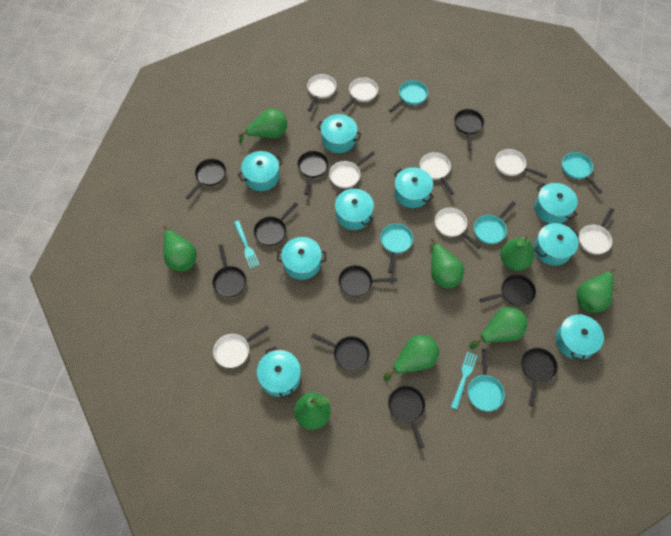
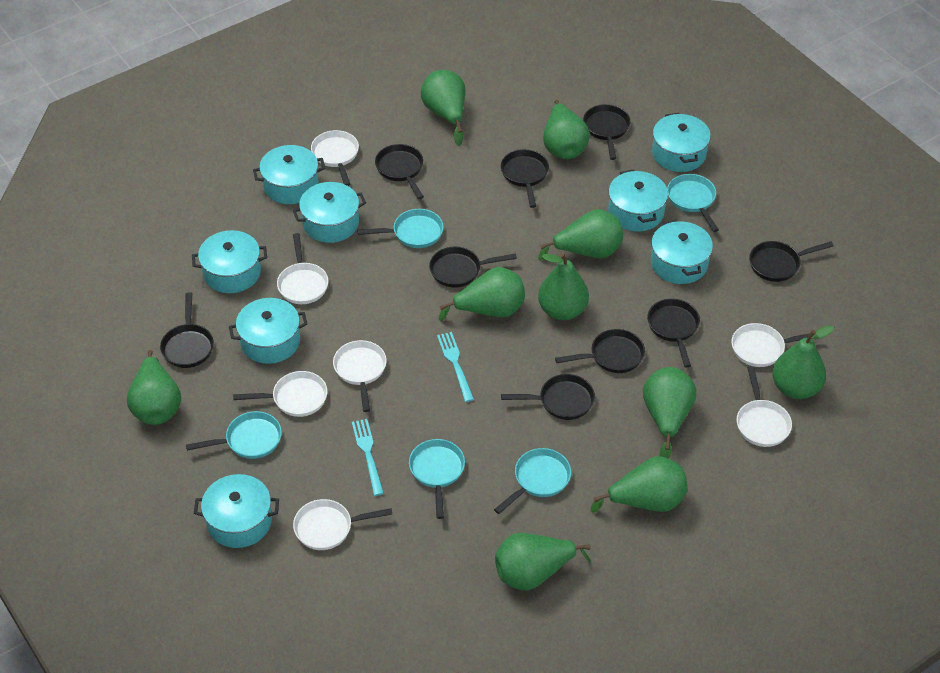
black pan: 10 -> 9
green pear: 8 -> 10
turquoise pot: 9 -> 8
white pan: 8 -> 7

